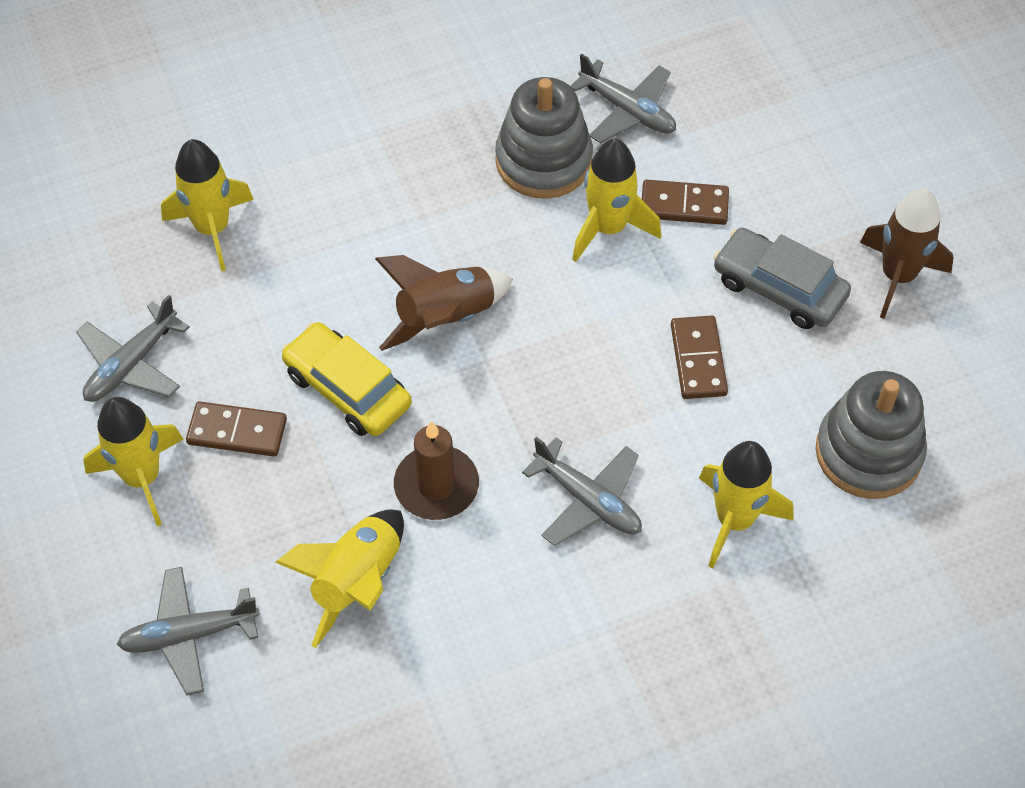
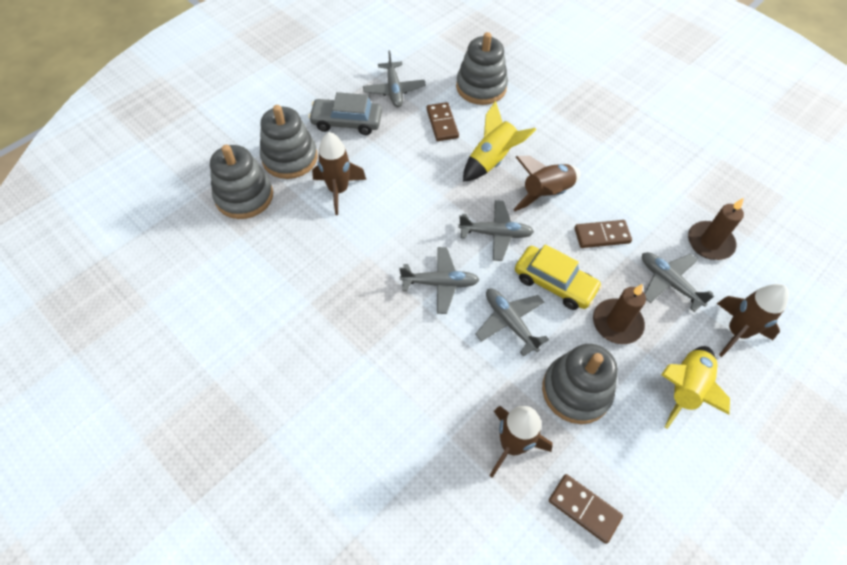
brown candle: 1 -> 2
brown rocket: 2 -> 4
grey plane: 4 -> 5
grey stacking toy: 2 -> 4
yellow rocket: 5 -> 2

